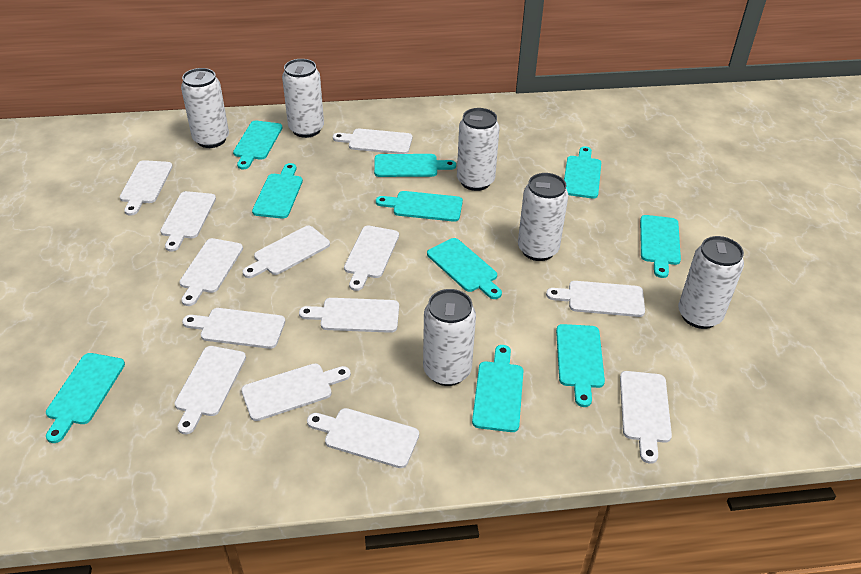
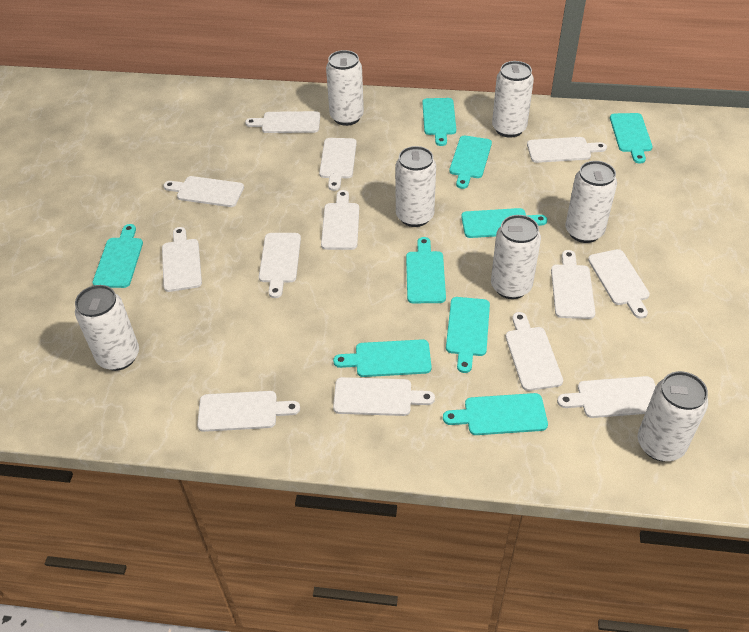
turquoise cutting board: 10 -> 9
white can: 6 -> 7

